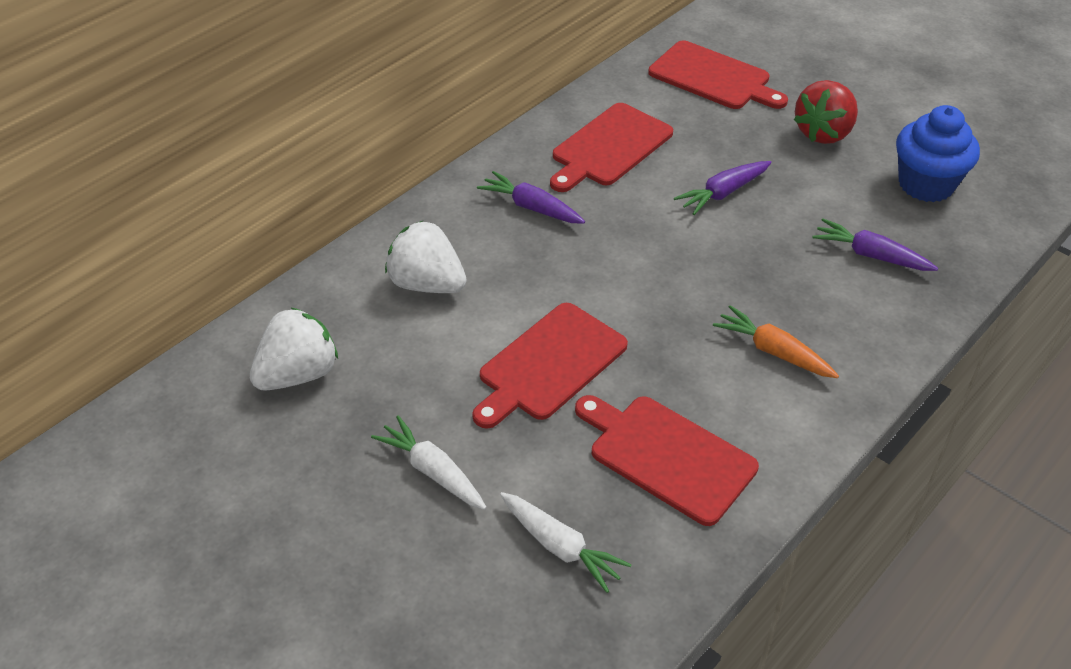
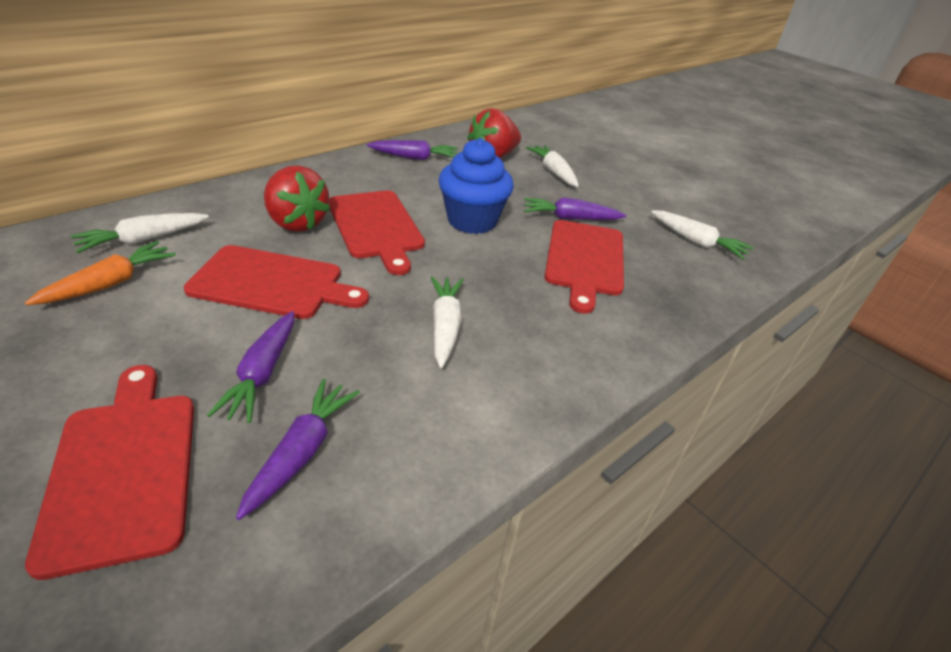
purple carrot: 3 -> 4
red strawberry: 1 -> 2
white carrot: 2 -> 4
white strawberry: 2 -> 0

